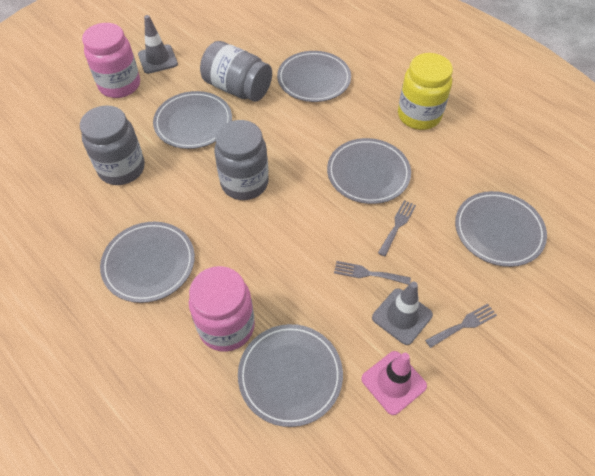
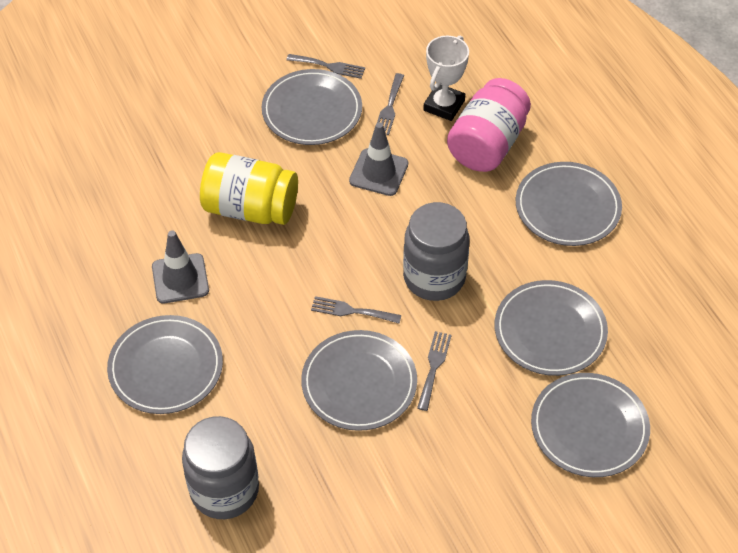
grey fork: 3 -> 4
grey jar: 3 -> 2
pink jar: 2 -> 1
pink traffic cone: 1 -> 0
white trophy: 0 -> 1

